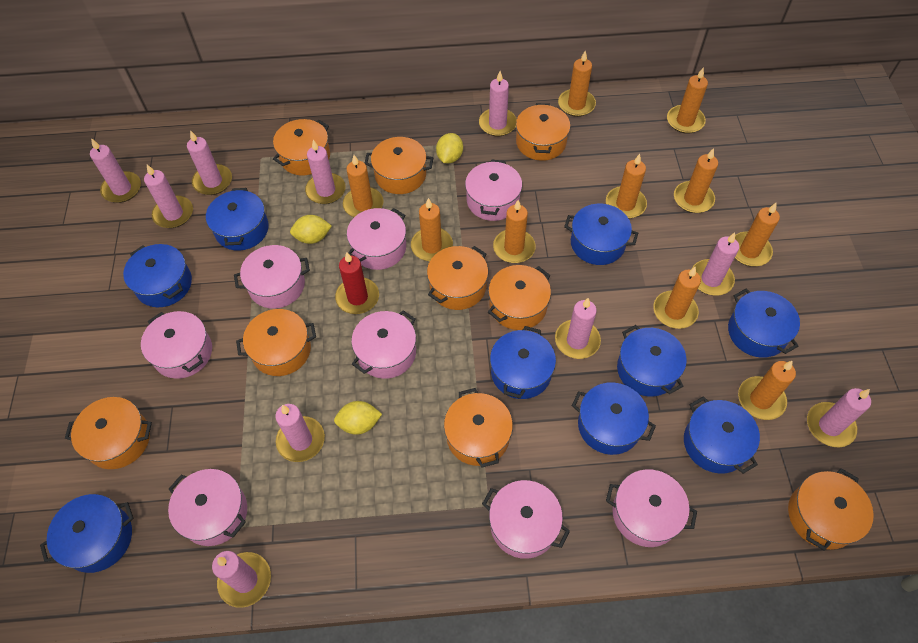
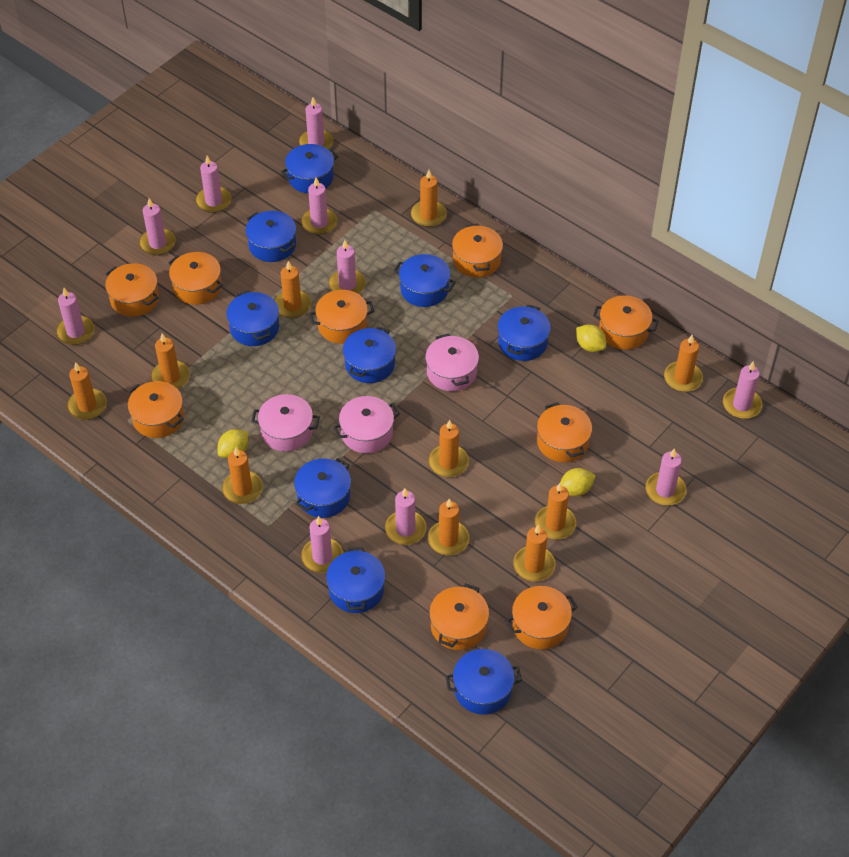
pink pot: 8 -> 3
red candle: 1 -> 0

